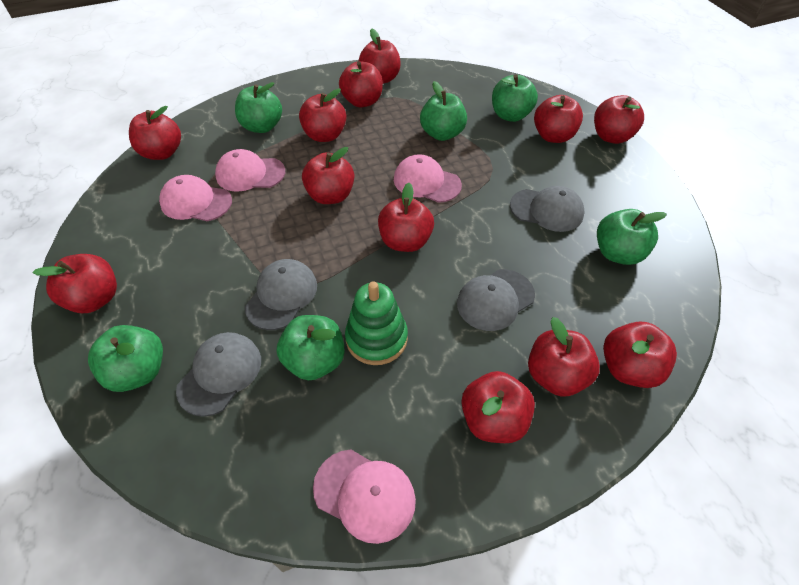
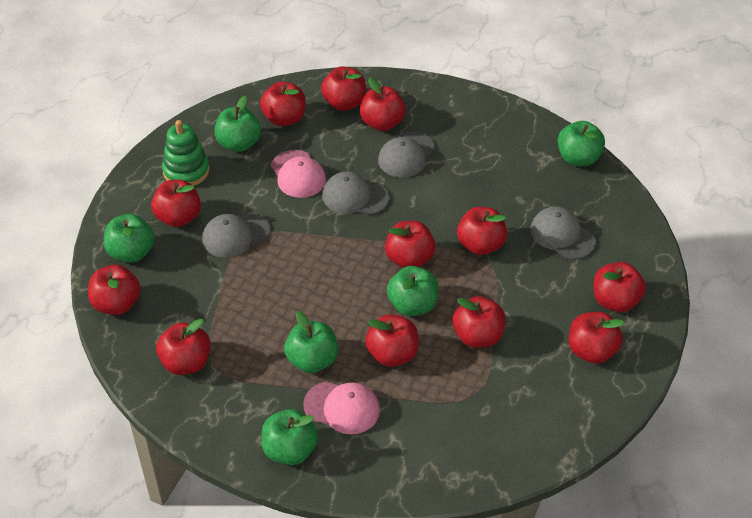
pink cap: 4 -> 2

